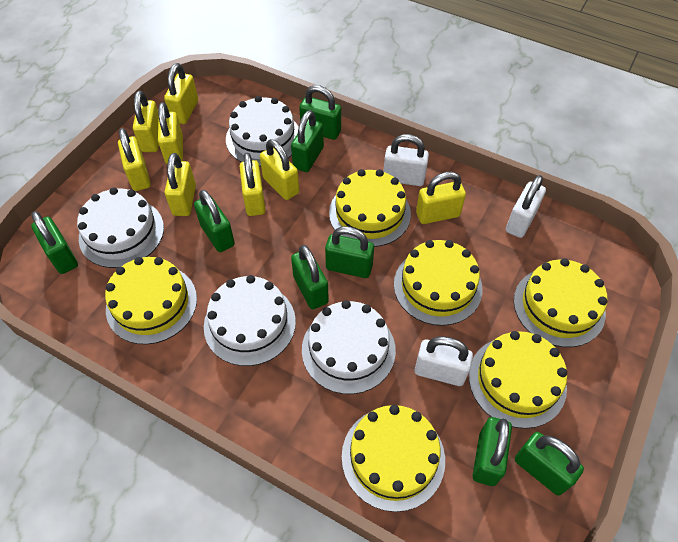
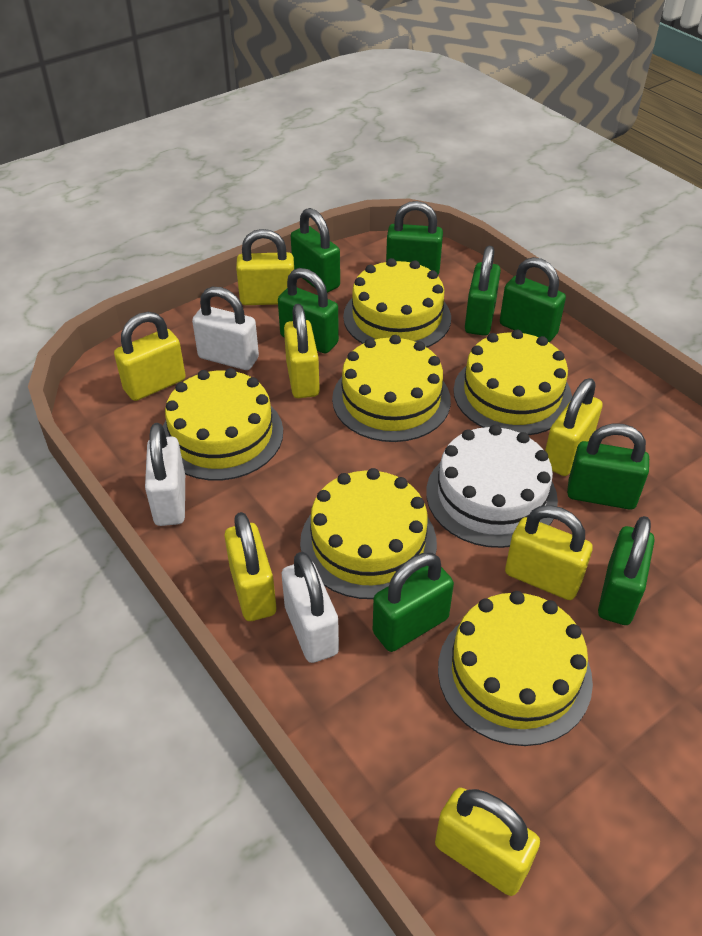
white cake: 4 -> 1
yellow padlock: 8 -> 7

